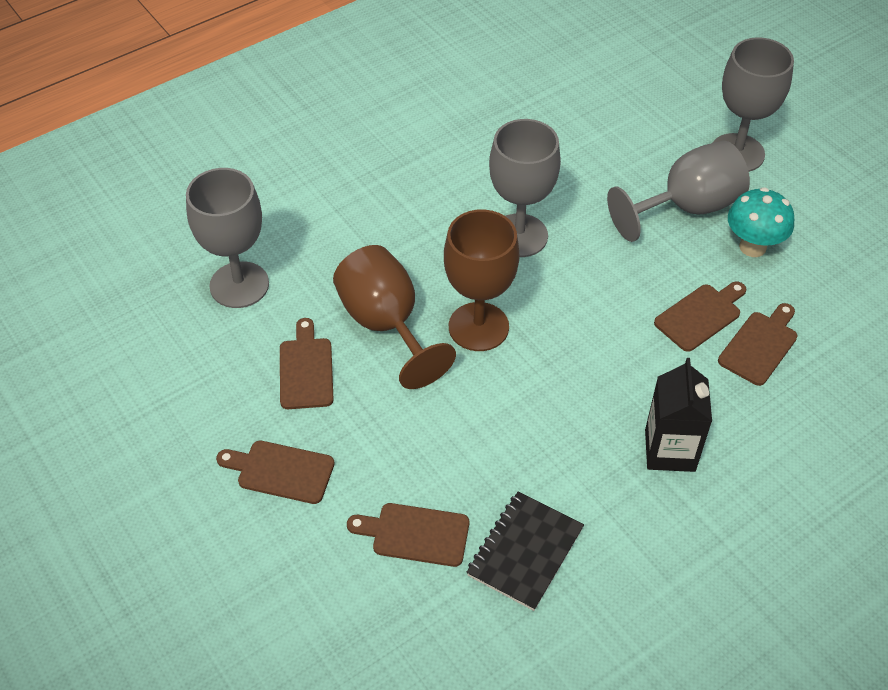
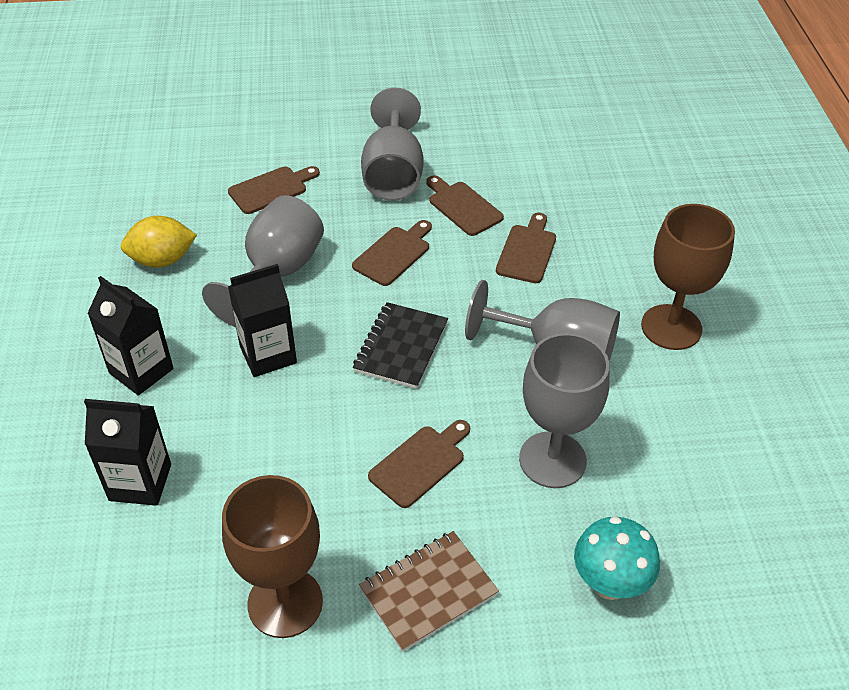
black carton: 1 -> 3
brown notebook: 0 -> 1
yellow lemon: 0 -> 1

